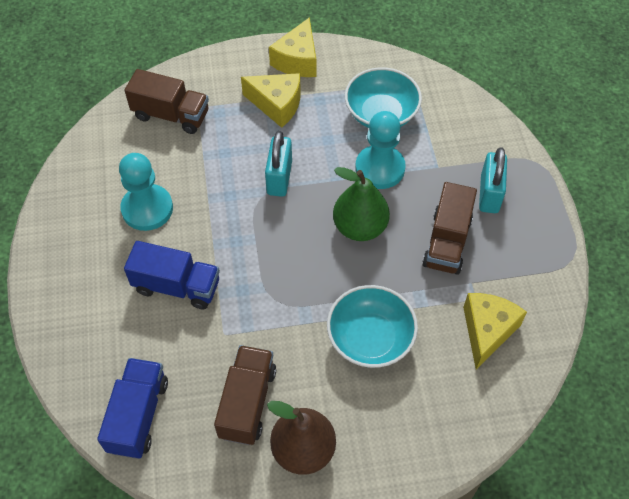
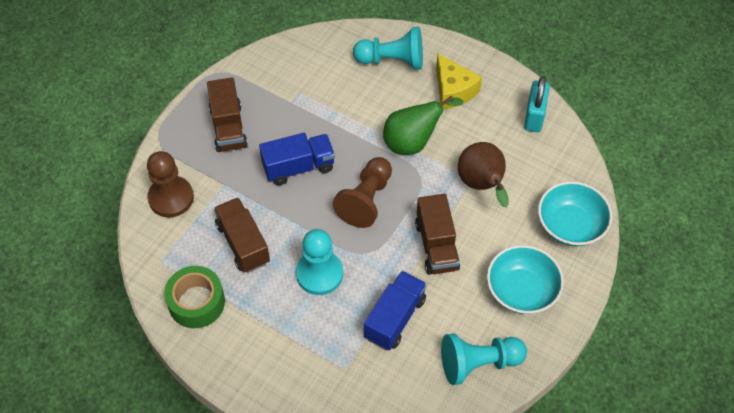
brown pawn: 0 -> 2
green tape: 0 -> 1
turquoise padlock: 2 -> 1
turquoise pawn: 2 -> 3
yellow cheese: 3 -> 1

